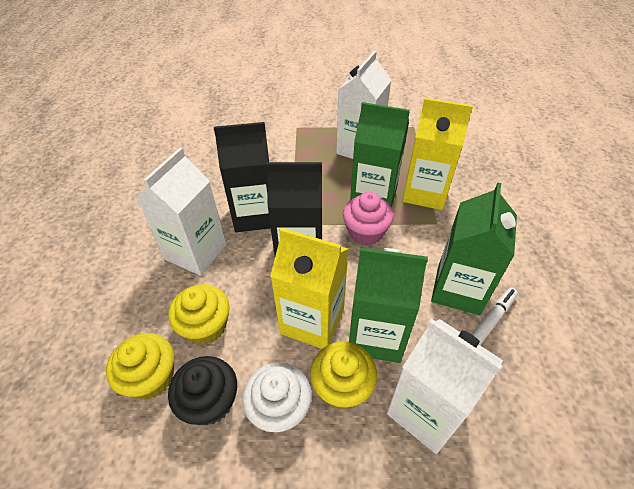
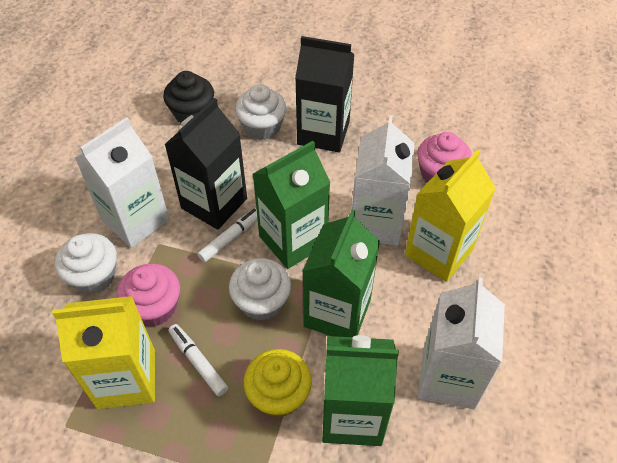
pink cupcake: 1 -> 2
white cupcake: 1 -> 3
white marker: 1 -> 2
yellow cupcake: 3 -> 1

